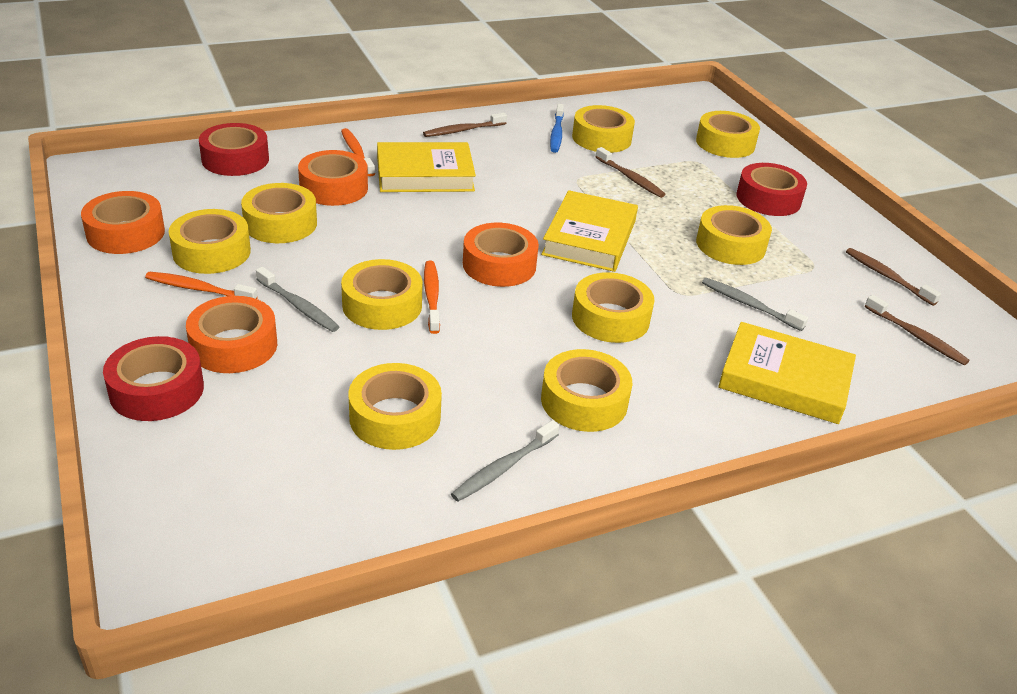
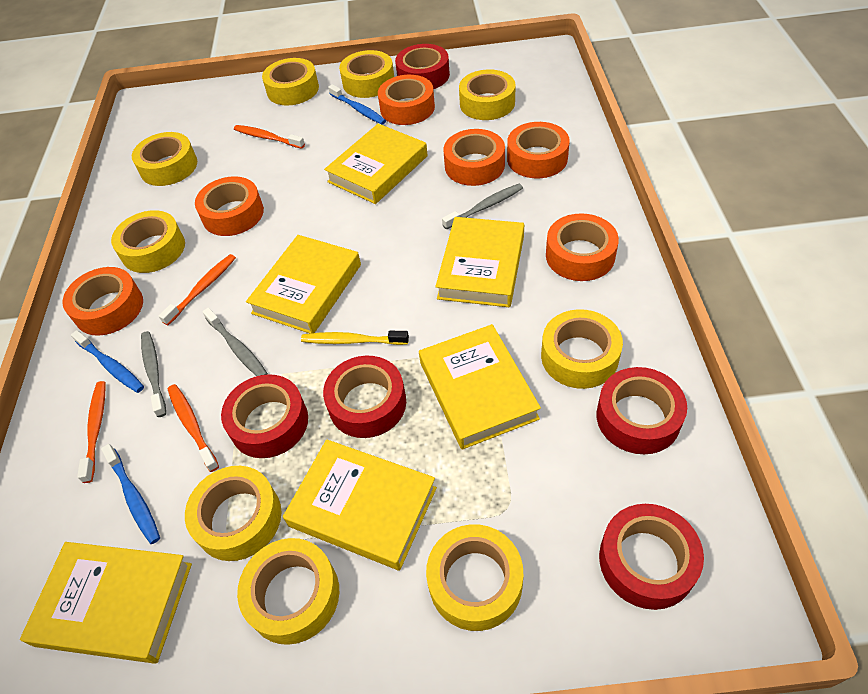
blue toothbrush: 1 -> 3
brown toothbrush: 4 -> 0
orange tape: 4 -> 6
orange toothbrush: 3 -> 4
red tape: 3 -> 5
yellow book: 3 -> 6
yellow toothbrush: 0 -> 1

